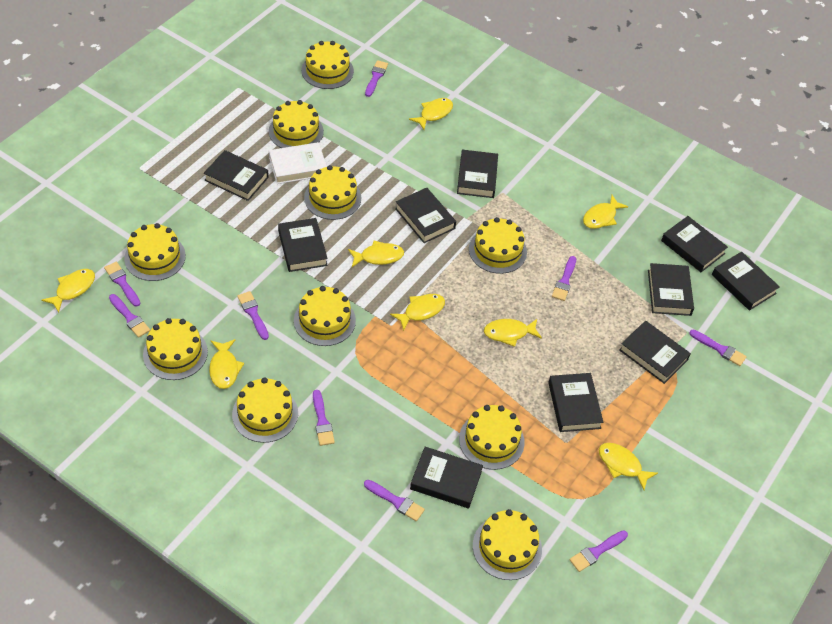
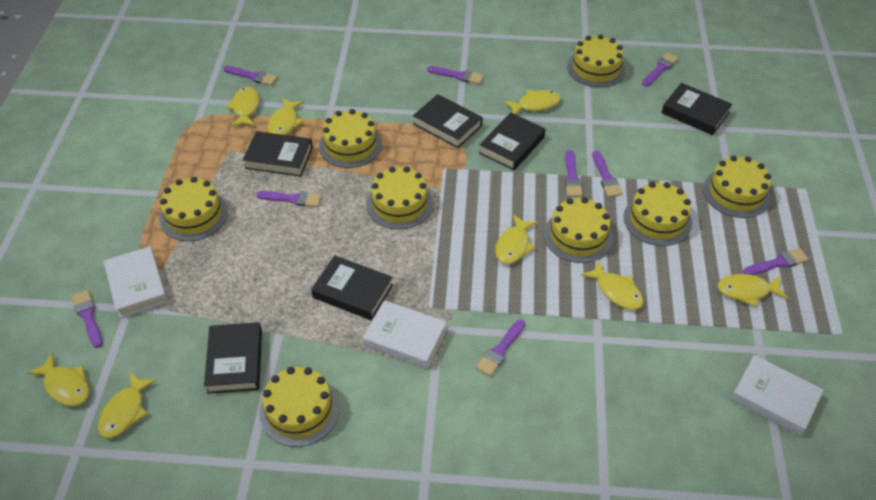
black book: 10 -> 6
white book: 1 -> 3
yellow cake: 10 -> 8

